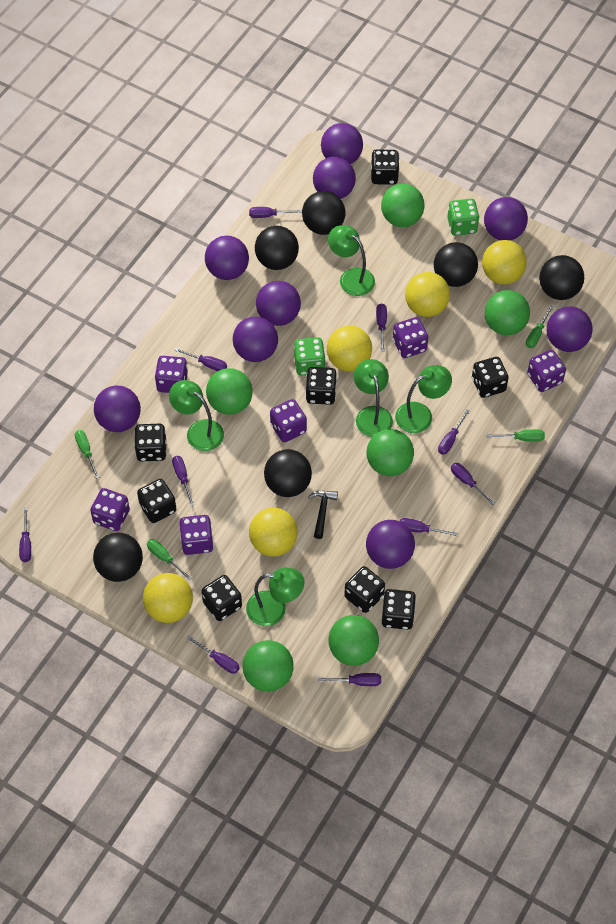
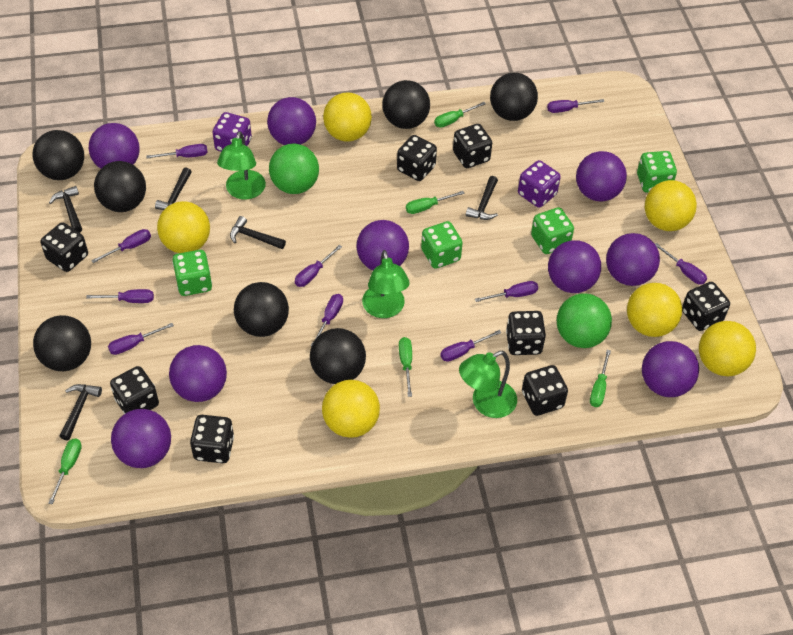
black ball: 6 -> 7
black hammer: 1 -> 5
green ball: 6 -> 2
green dice: 2 -> 4
green lamp: 5 -> 3
green screwdriver: 4 -> 5
purple dice: 6 -> 2
yellow ball: 5 -> 6

